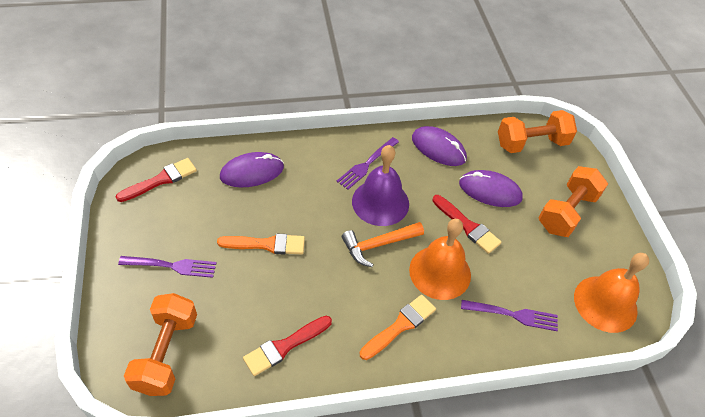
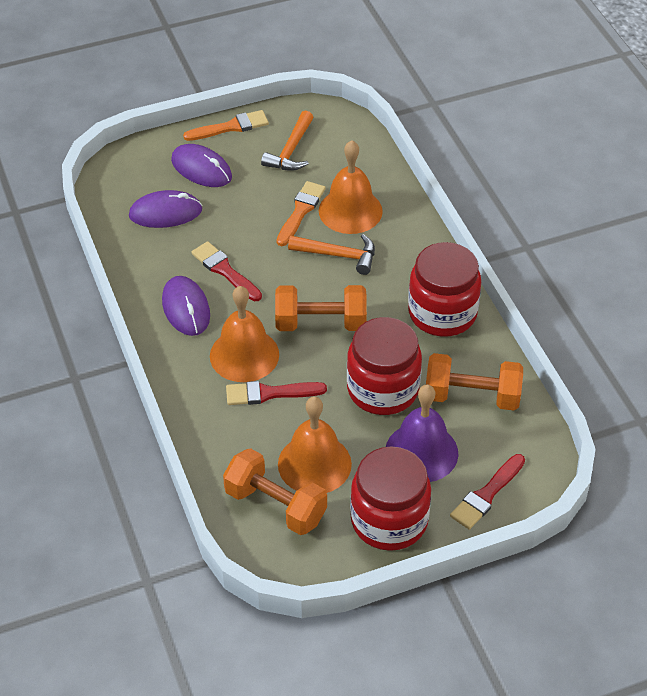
orange bell: 2 -> 3
orange hammer: 1 -> 2
purple fork: 3 -> 0
red jar: 0 -> 3

